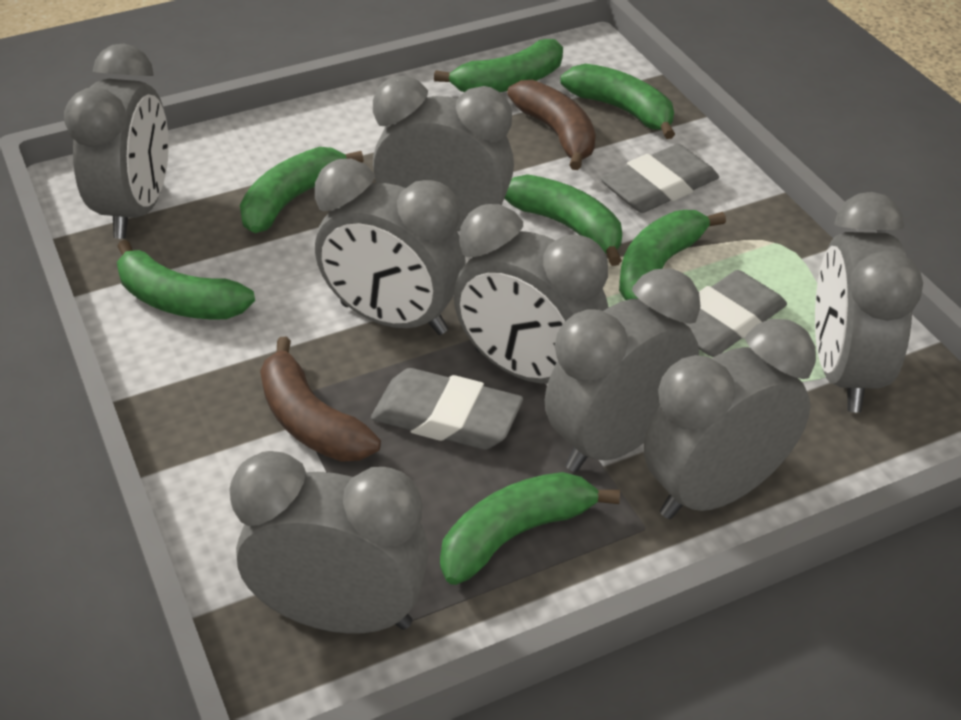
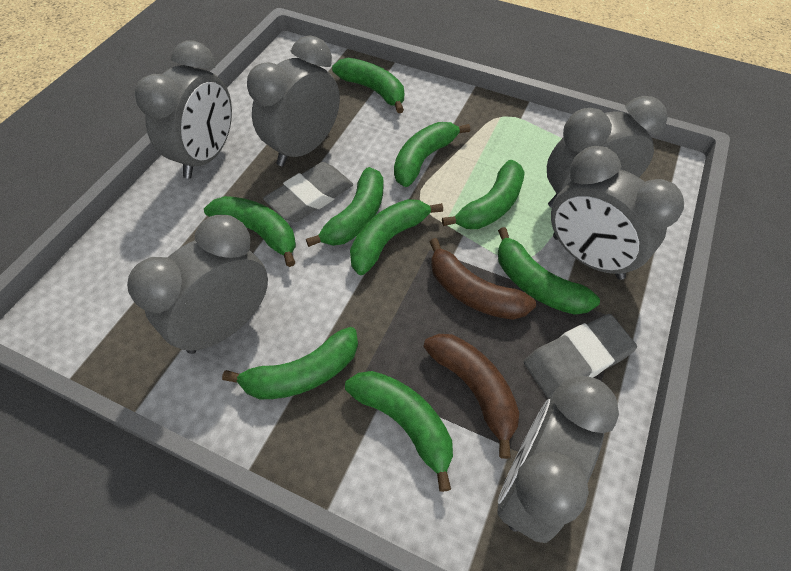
green banana: 7 -> 9
grey clock: 8 -> 6
grey eraser: 3 -> 2

